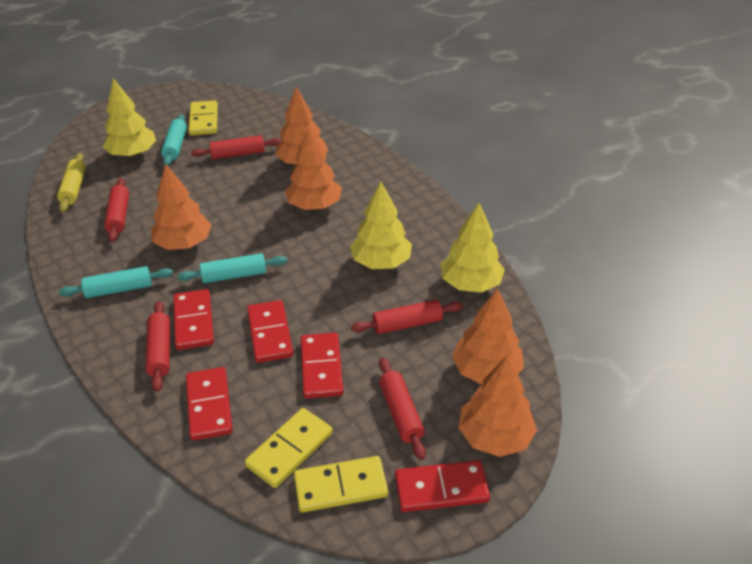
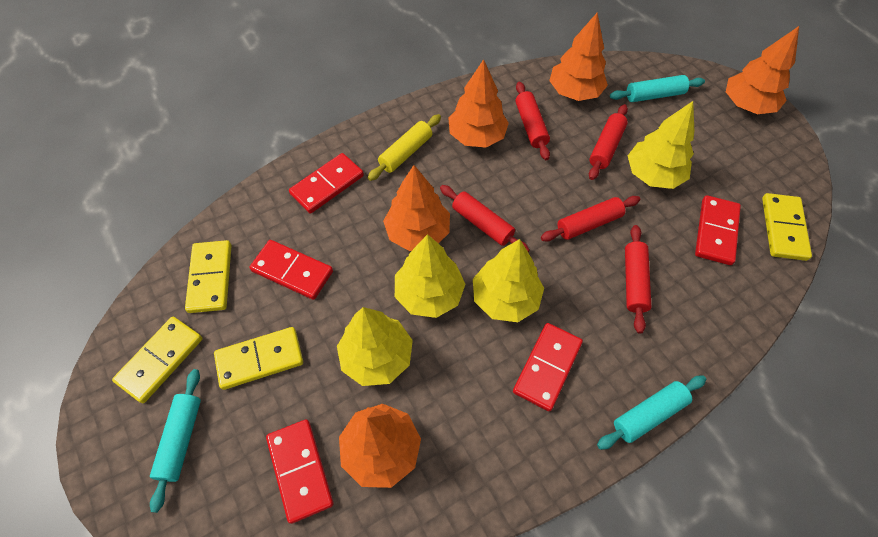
yellow domino: 3 -> 4
yellow tree: 3 -> 4

